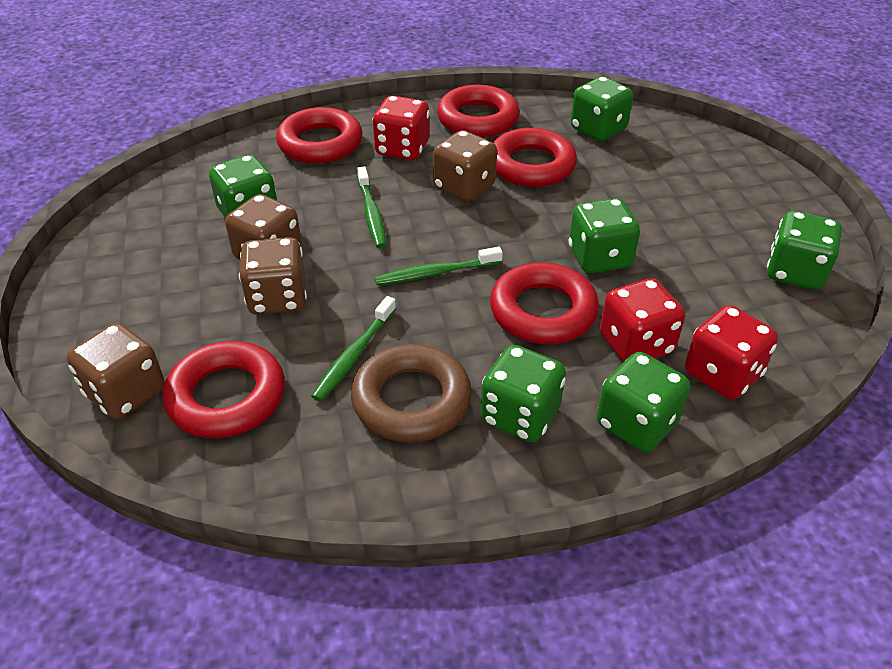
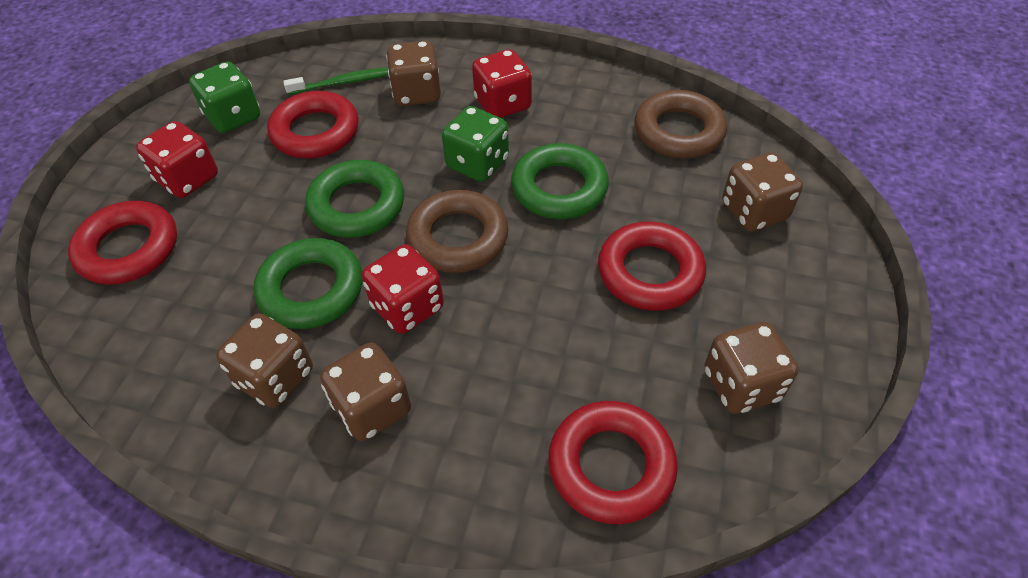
brown dice: 4 -> 5
brown ring: 1 -> 2
green dice: 6 -> 2
green ring: 0 -> 3
green toothbrush: 3 -> 1
red ring: 5 -> 4

